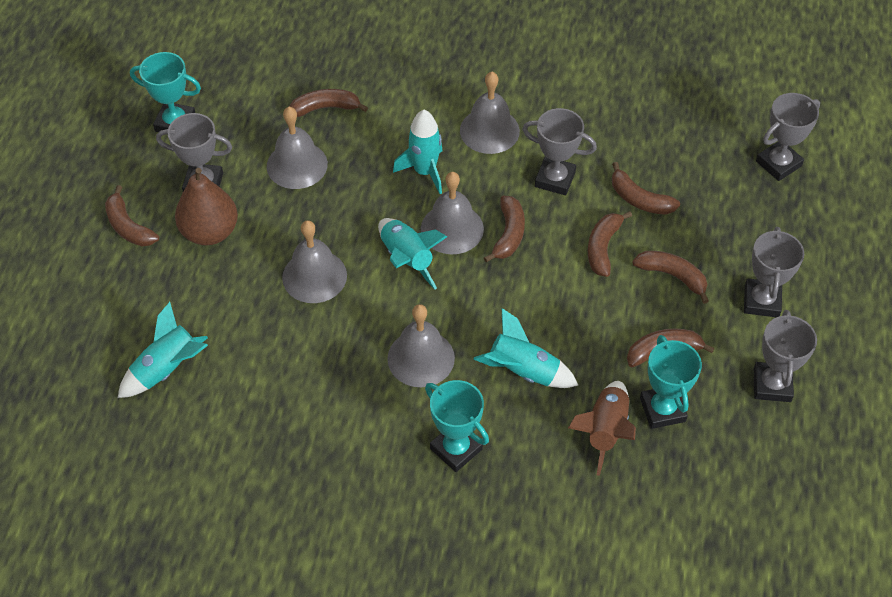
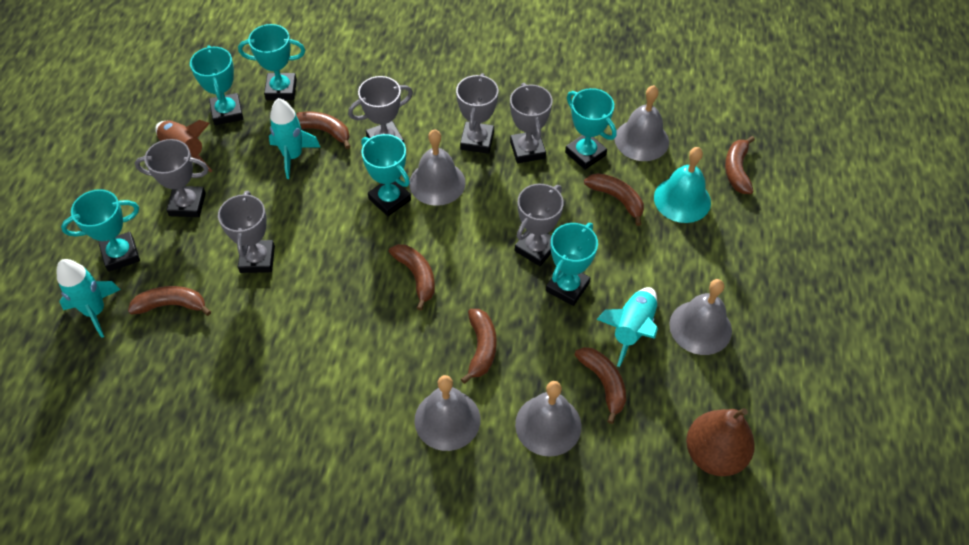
grey trophy: 5 -> 6
turquoise bell: 0 -> 1
turquoise rocket: 4 -> 3
turquoise trophy: 3 -> 6

